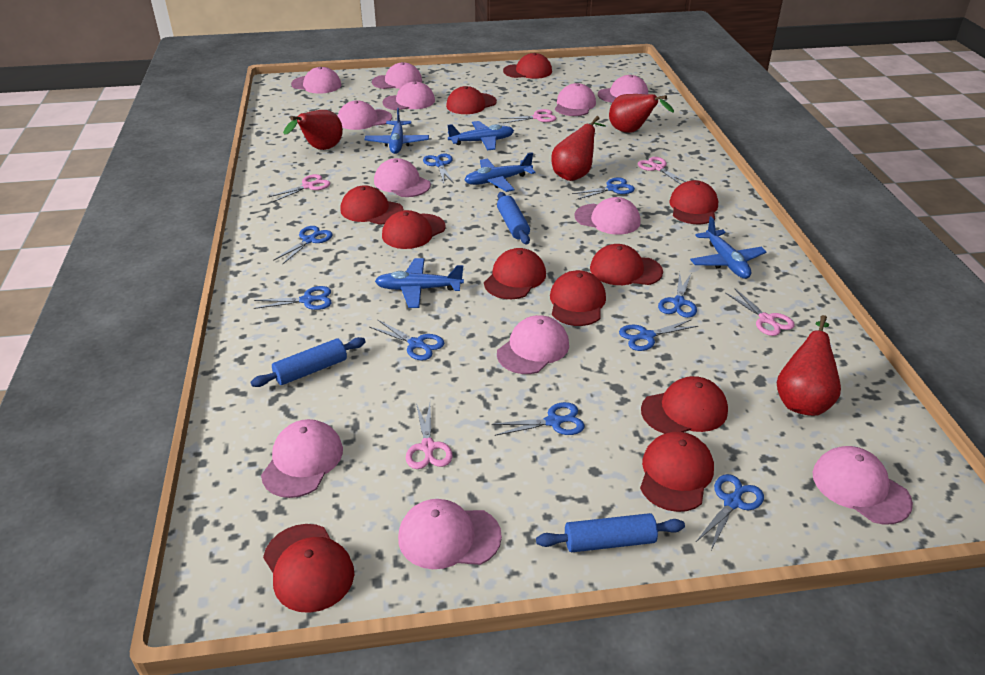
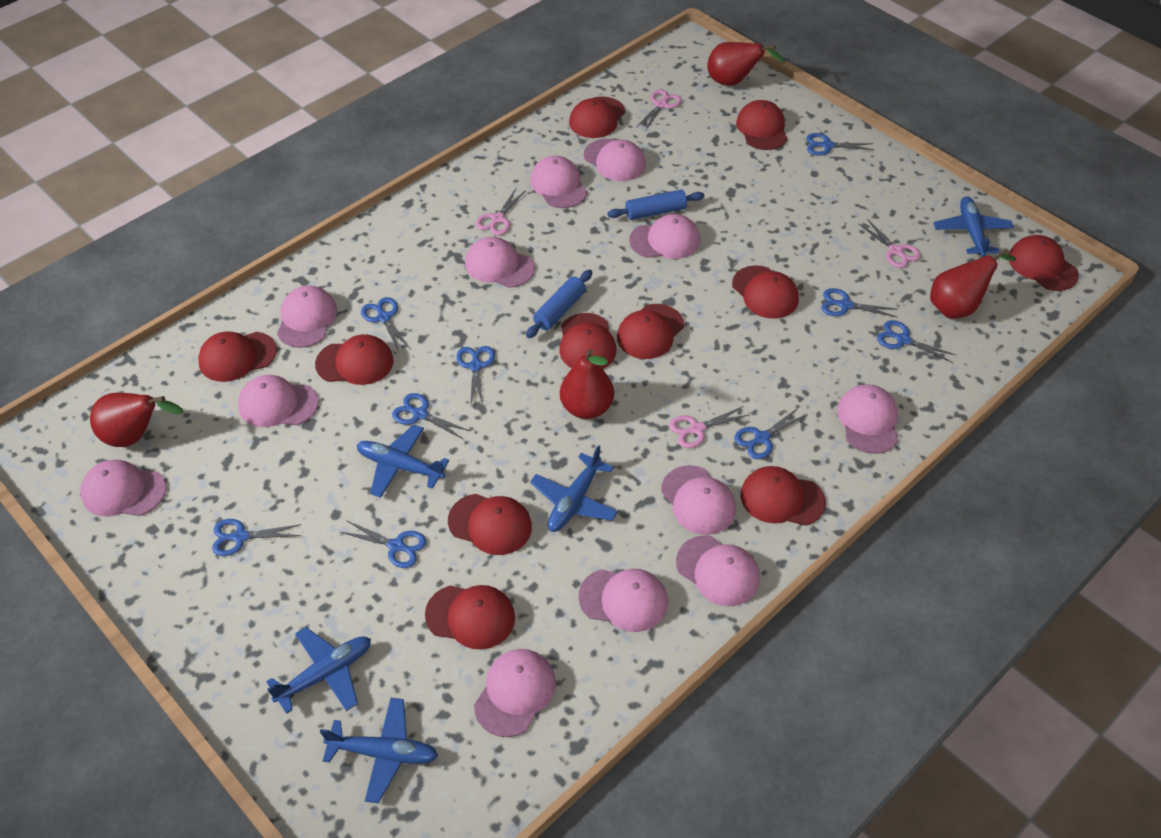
blue rolling pin: 3 -> 2
pink scissors: 5 -> 4

